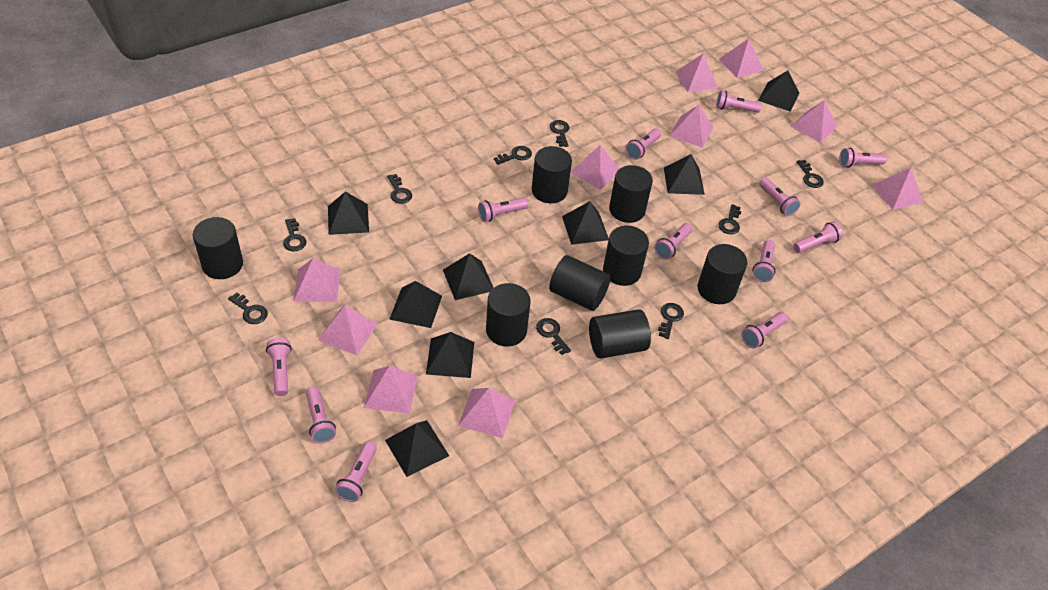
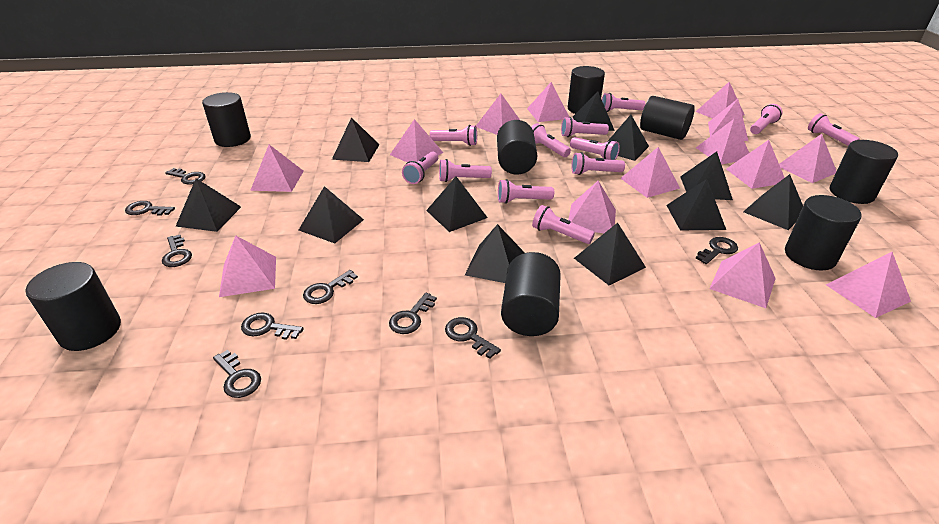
black pyramid: 8 -> 11
pink pyramid: 10 -> 14

